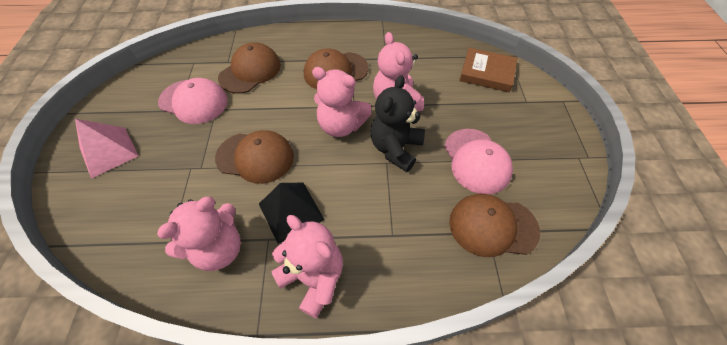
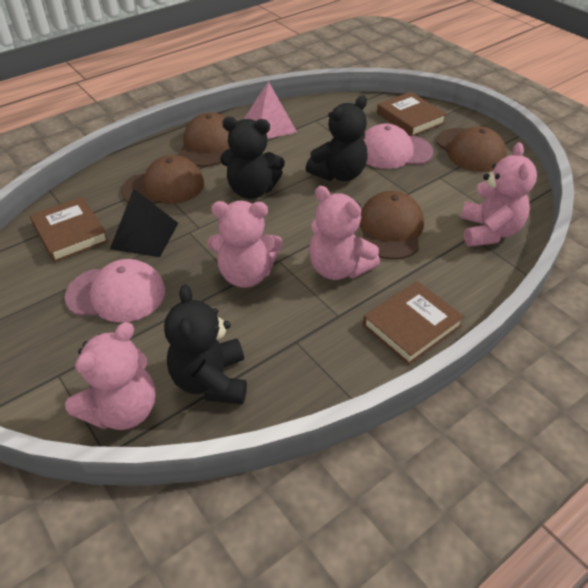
black teddy bear: 1 -> 3
brown book: 1 -> 3

